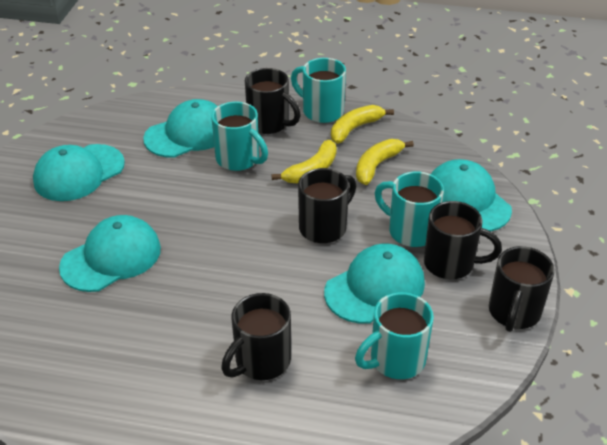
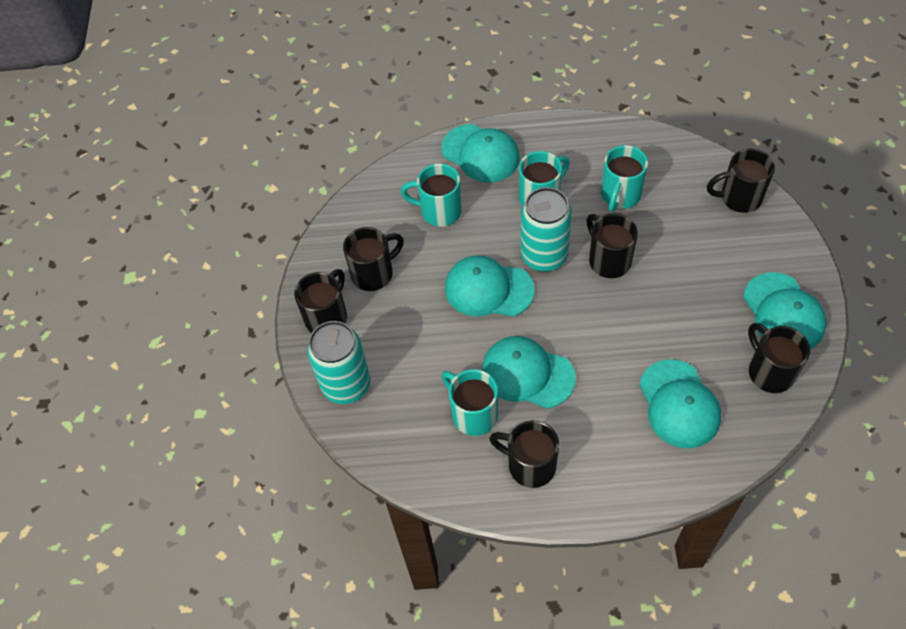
black mug: 5 -> 6
turquoise can: 0 -> 2
yellow banana: 3 -> 0

